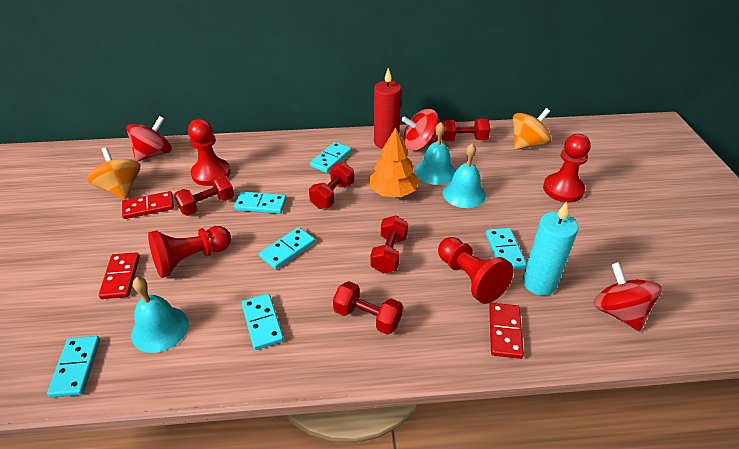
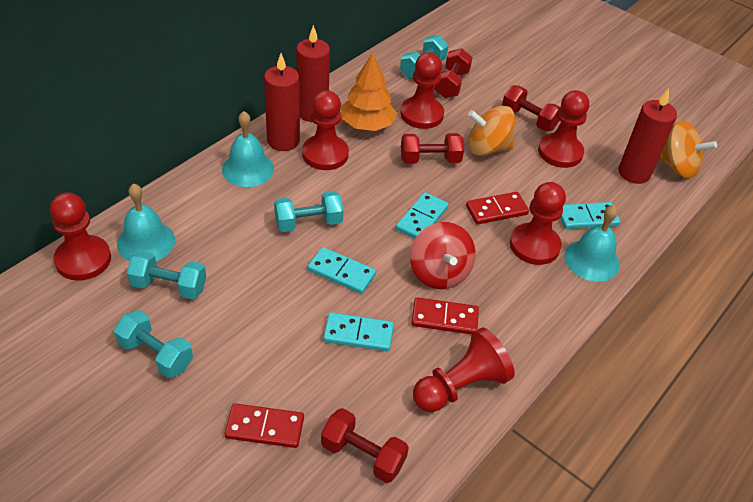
red candle: 1 -> 3
red dumbbell: 5 -> 4
red pawn: 4 -> 6
red spinning top: 3 -> 1
turquoise candle: 1 -> 0
turquoise domino: 6 -> 4
turquoise dumbbell: 0 -> 4

